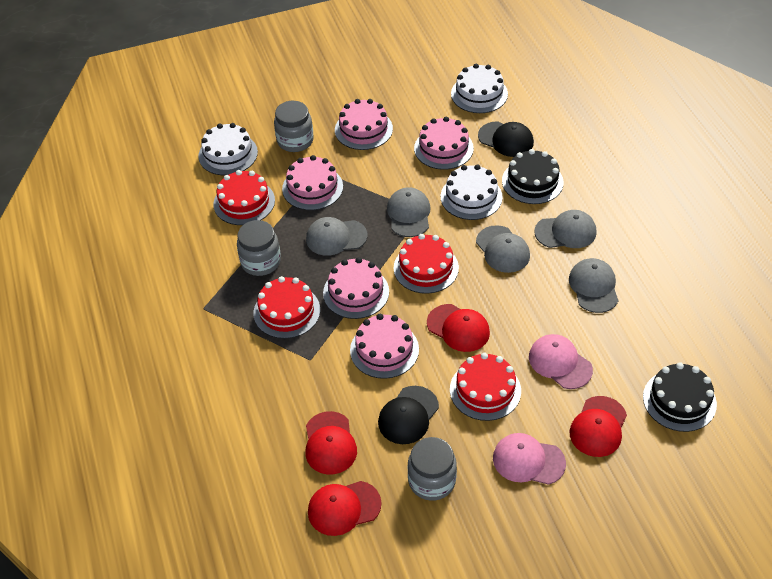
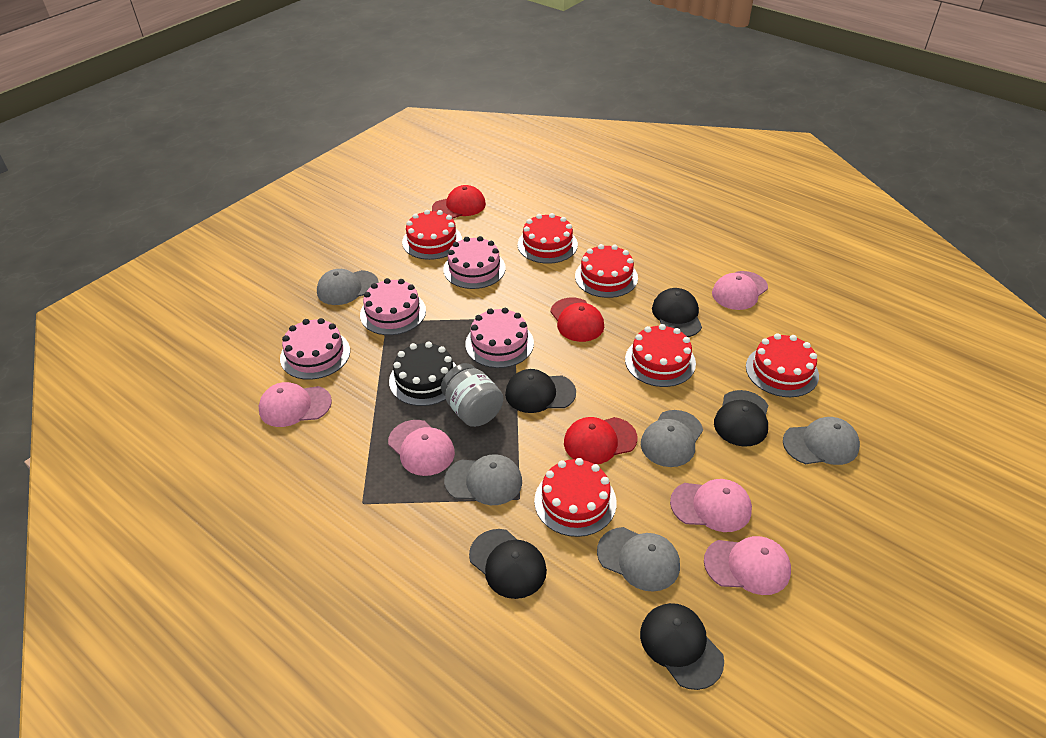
black cake: 2 -> 1
black cap: 2 -> 5
grey jar: 3 -> 1
pink cake: 5 -> 4
pink cap: 2 -> 5
red cake: 4 -> 6
red cap: 4 -> 3
white cake: 3 -> 0

